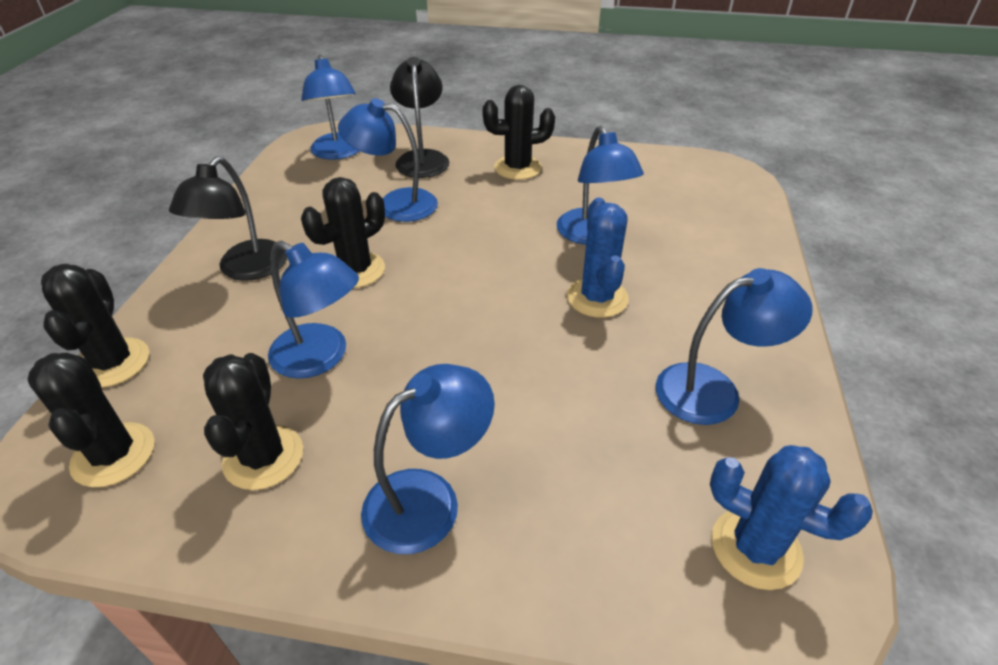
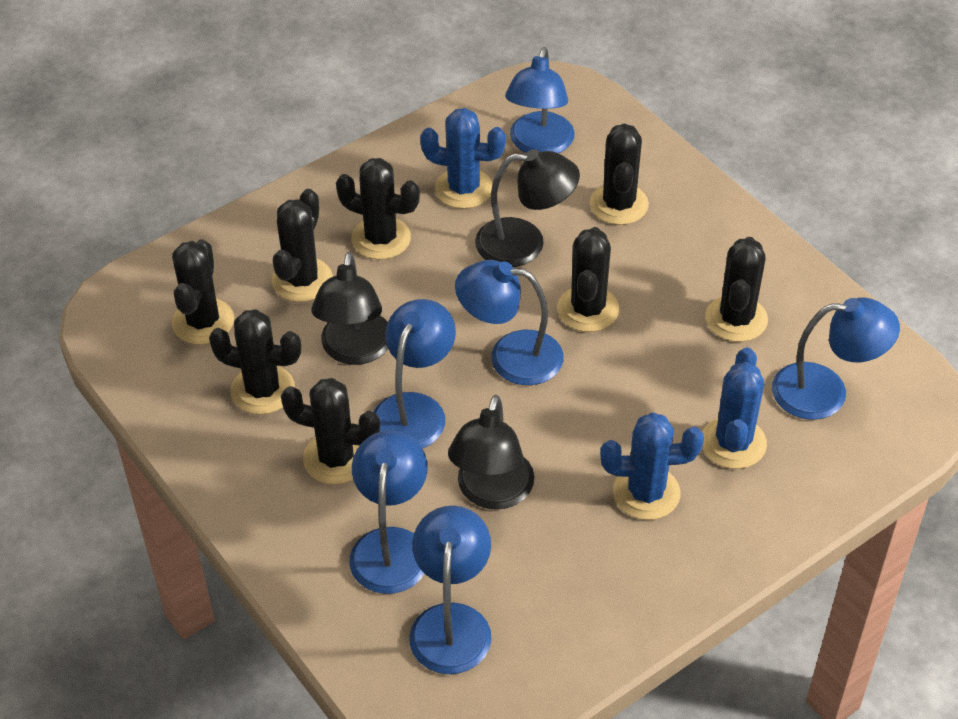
black cactus: 5 -> 8
black lamp: 2 -> 3
blue cactus: 2 -> 3

